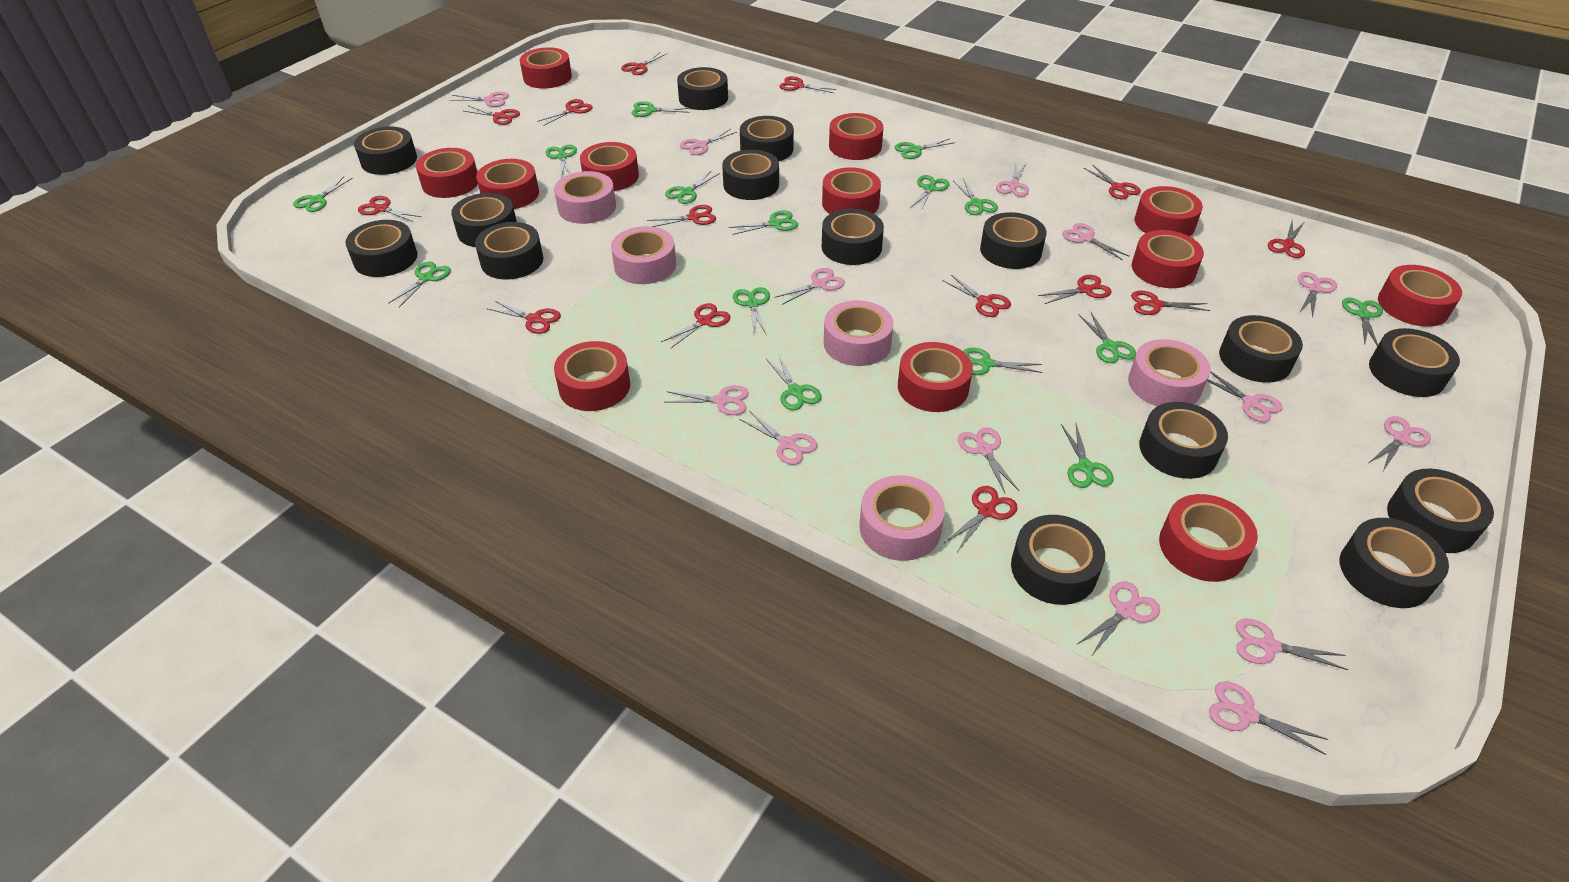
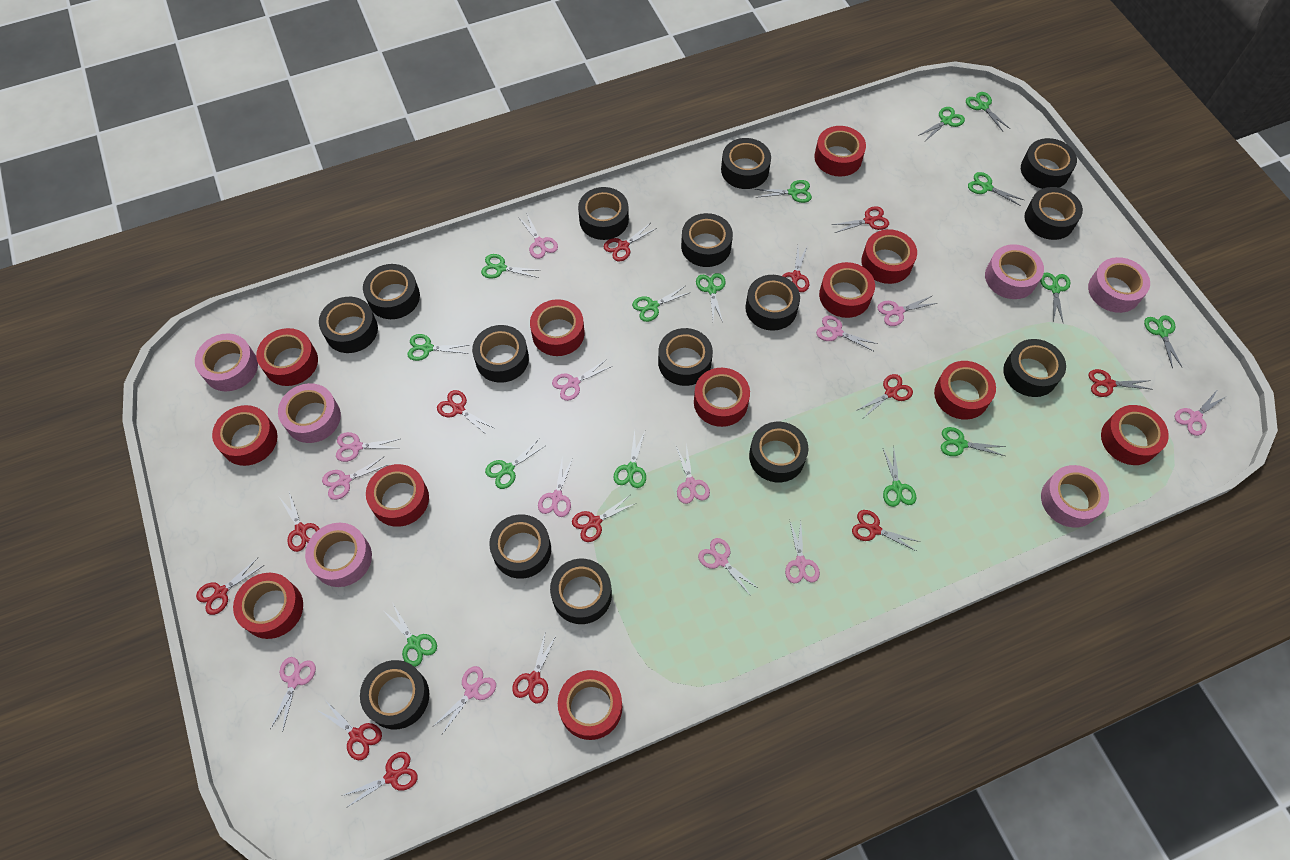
pink scissors: 14 -> 13
pink tape: 5 -> 6
red scissors: 14 -> 13

